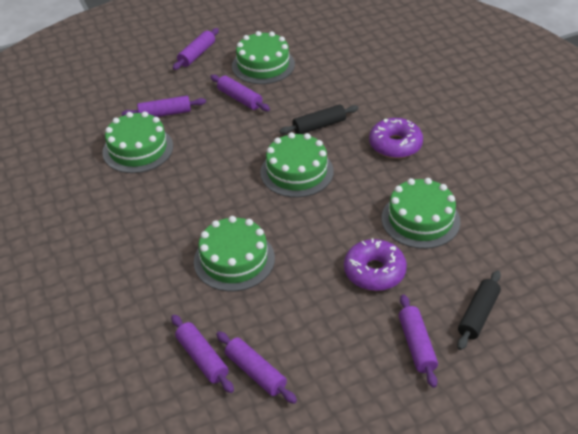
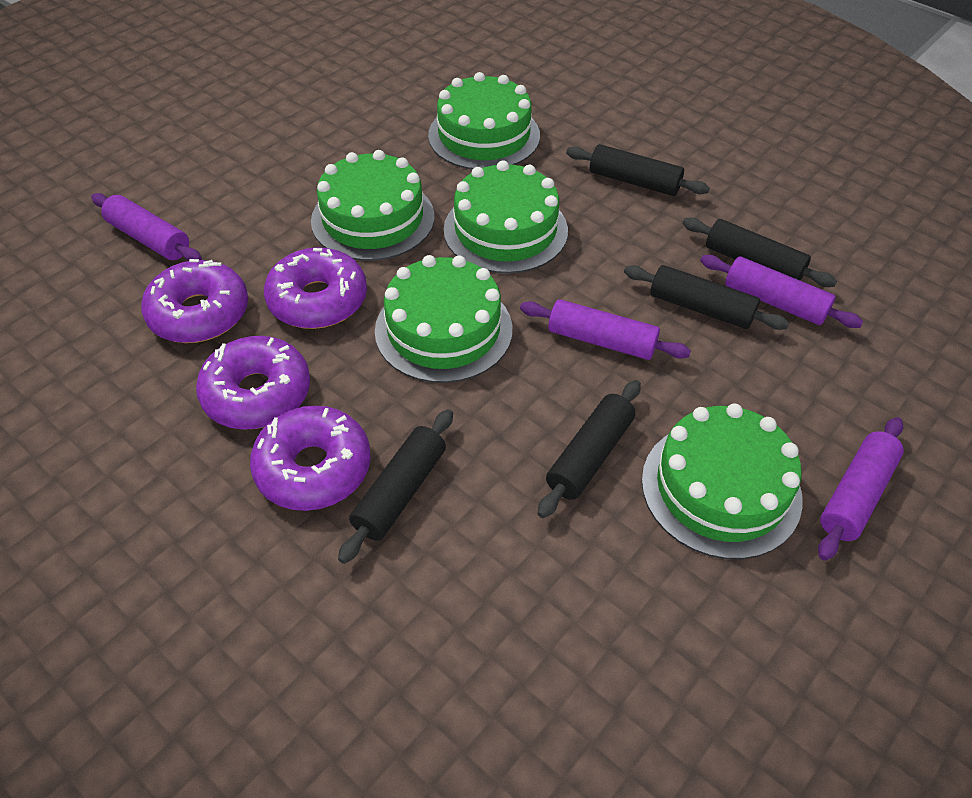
black rolling pin: 2 -> 5
purple donut: 2 -> 4
purple rolling pin: 6 -> 4

